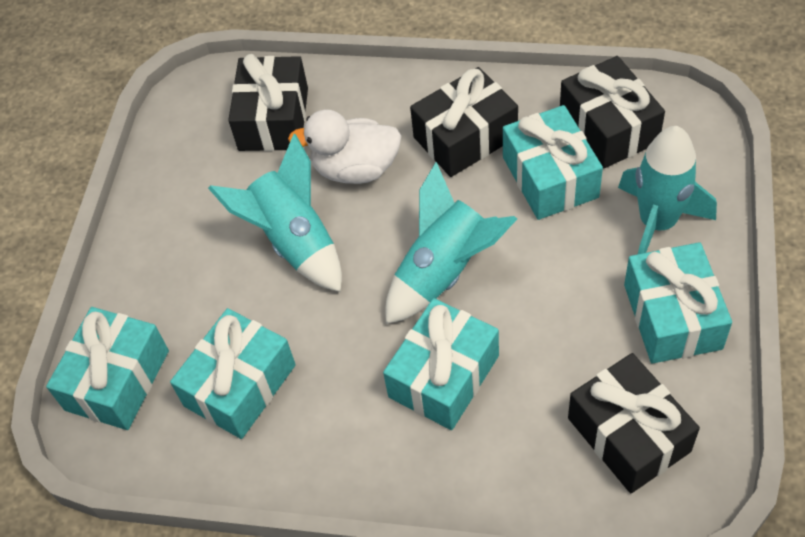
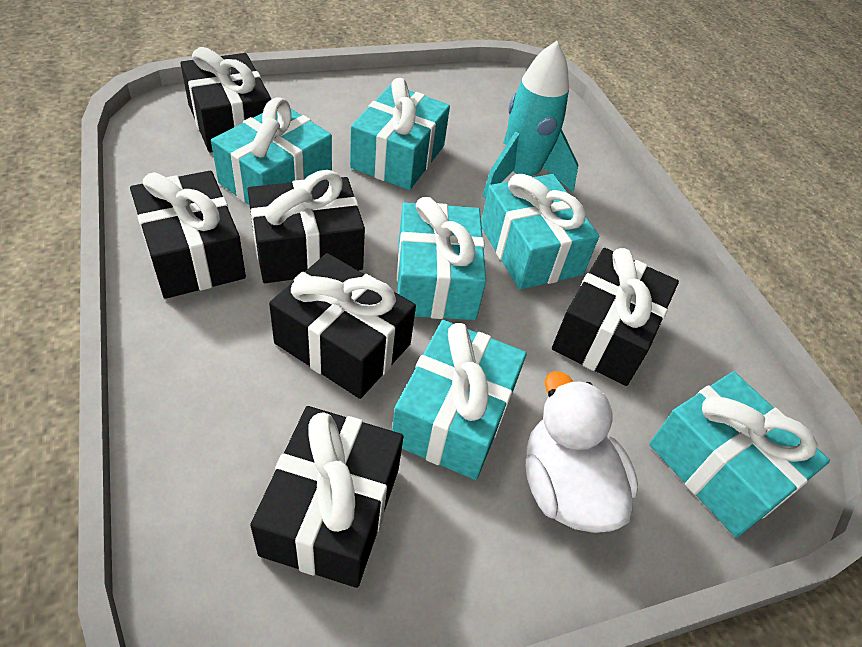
black gift: 4 -> 6
turquoise gift: 5 -> 6
turquoise rocket: 3 -> 1

